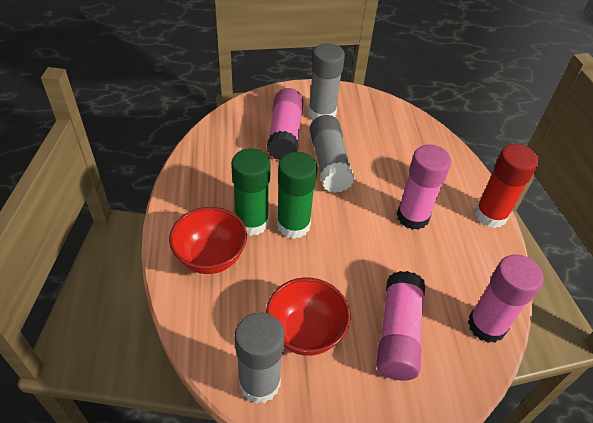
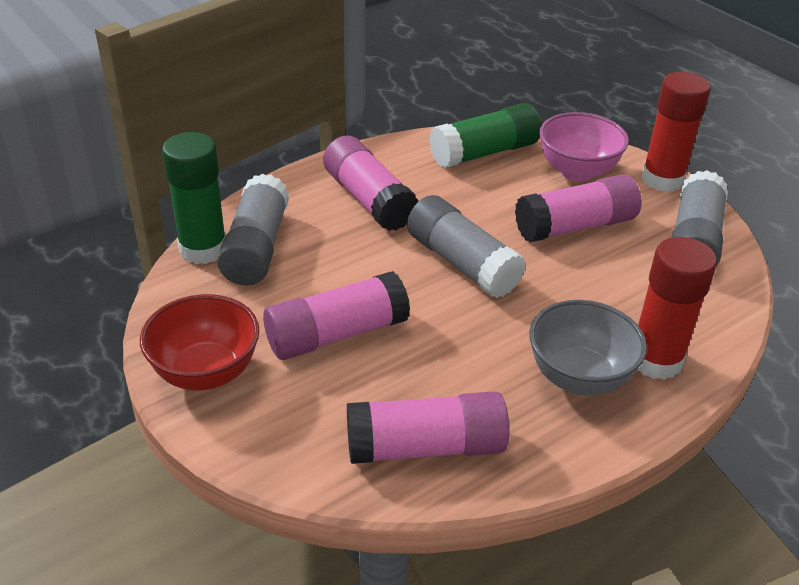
grey bowl: 0 -> 1
pink bowl: 0 -> 1
red bowl: 2 -> 1
red glue stick: 1 -> 2

